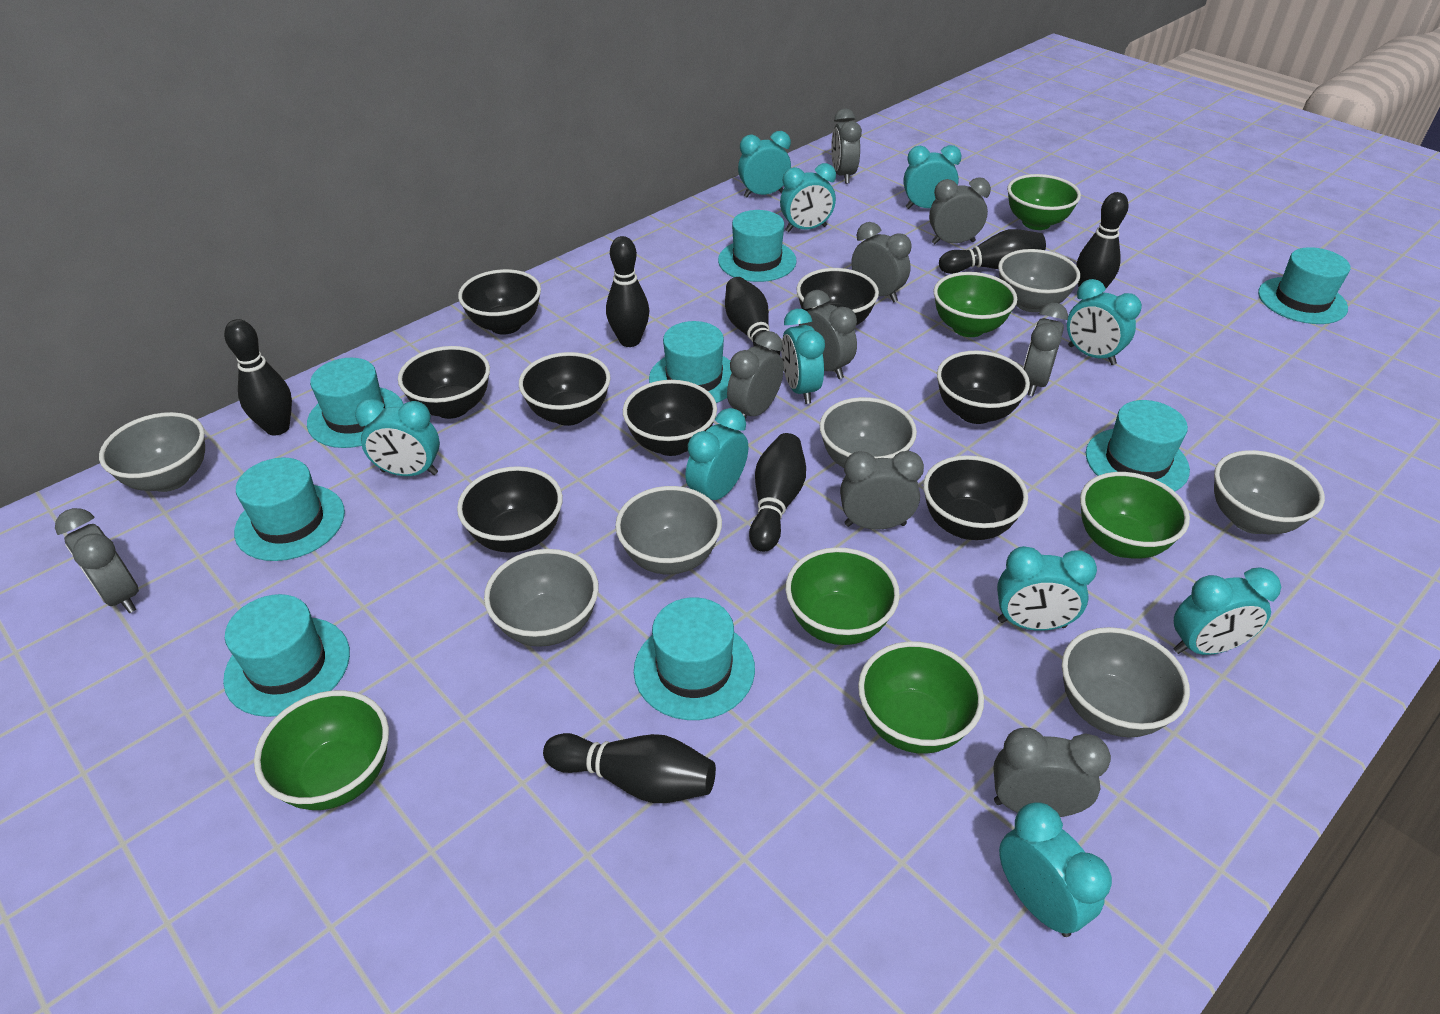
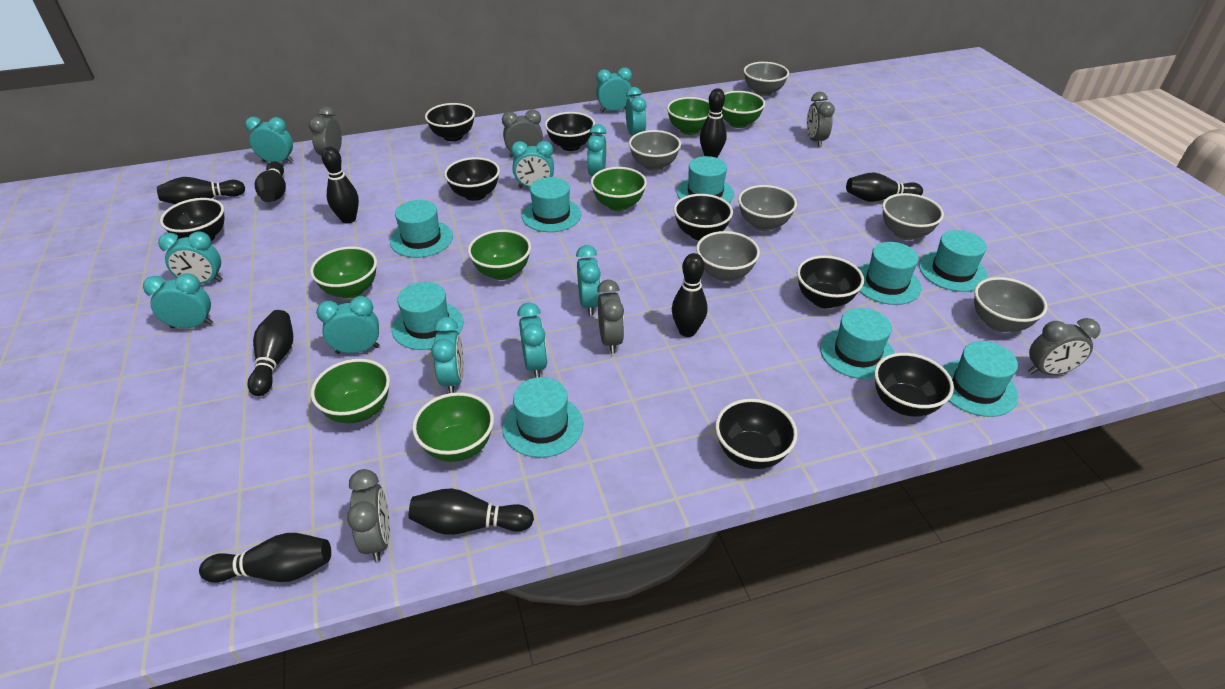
black bowling pin: 7 -> 9
green bowl: 6 -> 7
grey bowl: 7 -> 6
grey clock: 9 -> 6
turquoise clock: 10 -> 11
turquoise hat: 8 -> 9

